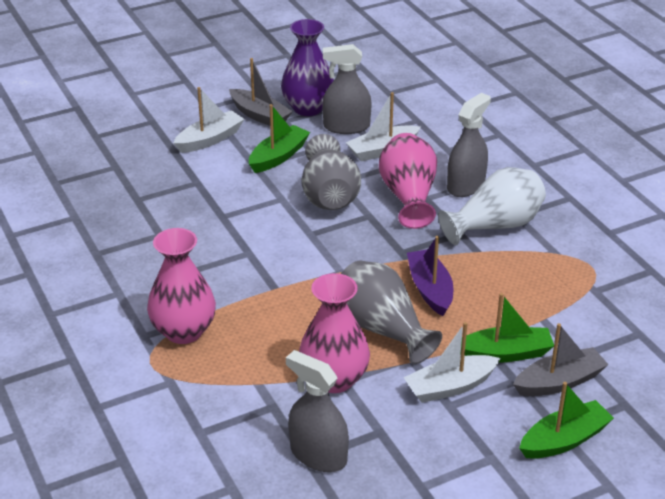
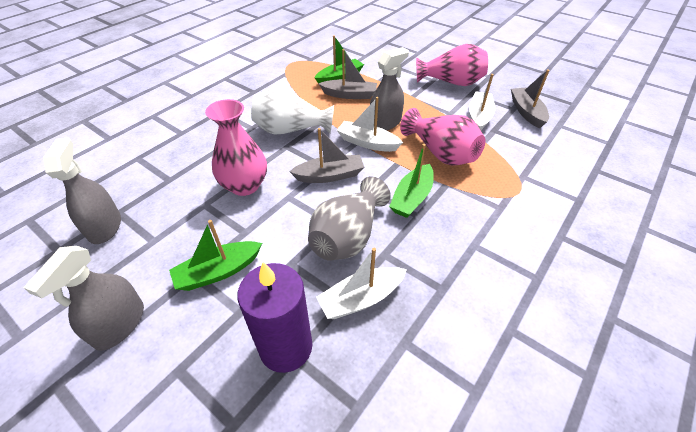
grey boat: 2 -> 3
grey vase: 2 -> 1
purple boat: 1 -> 0
purple candle: 0 -> 1
purple vase: 1 -> 0

